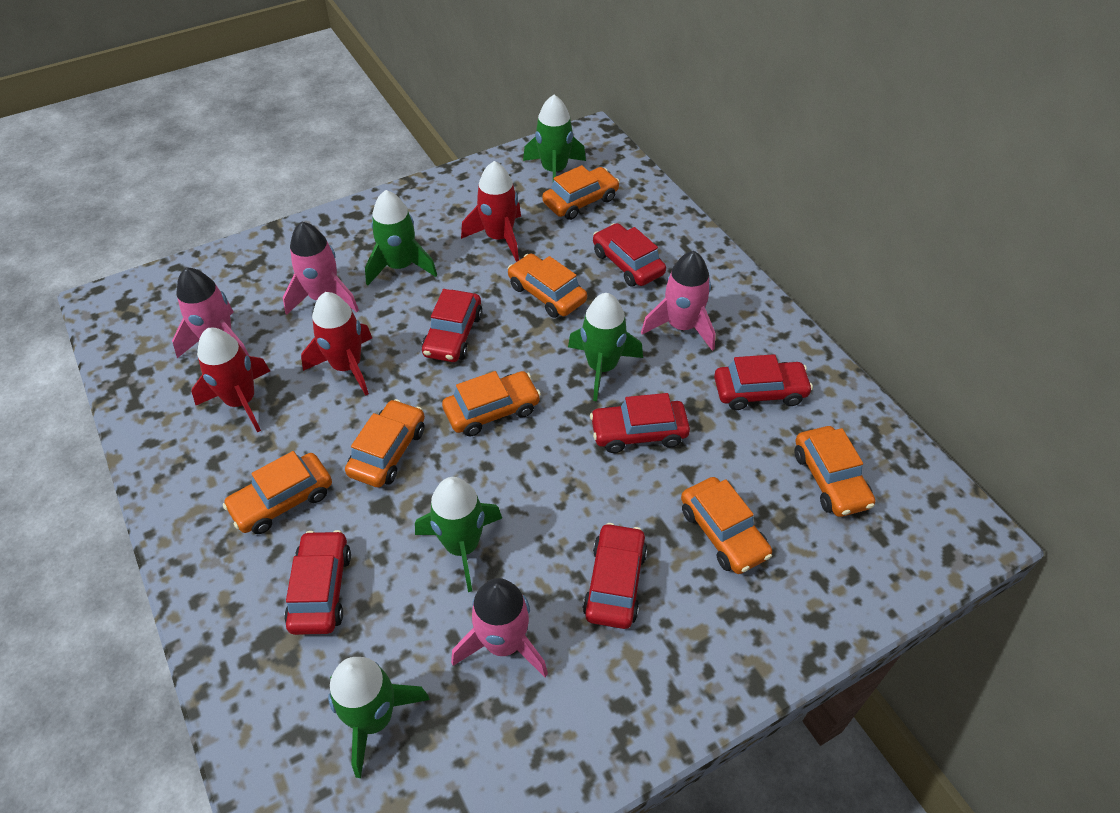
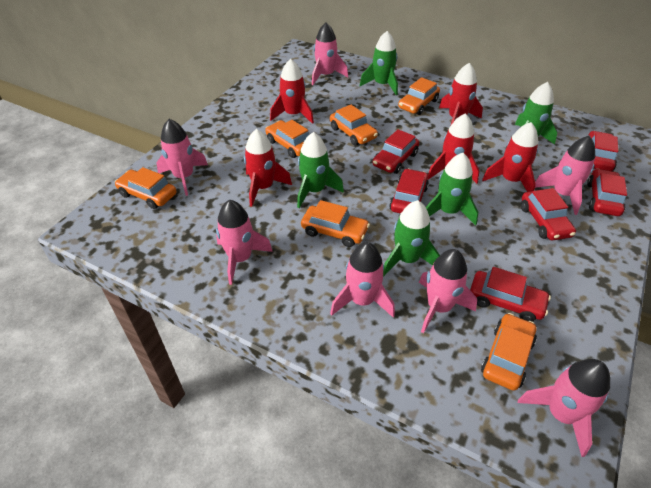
orange car: 7 -> 6
pink rocket: 4 -> 7
red rocket: 3 -> 5

